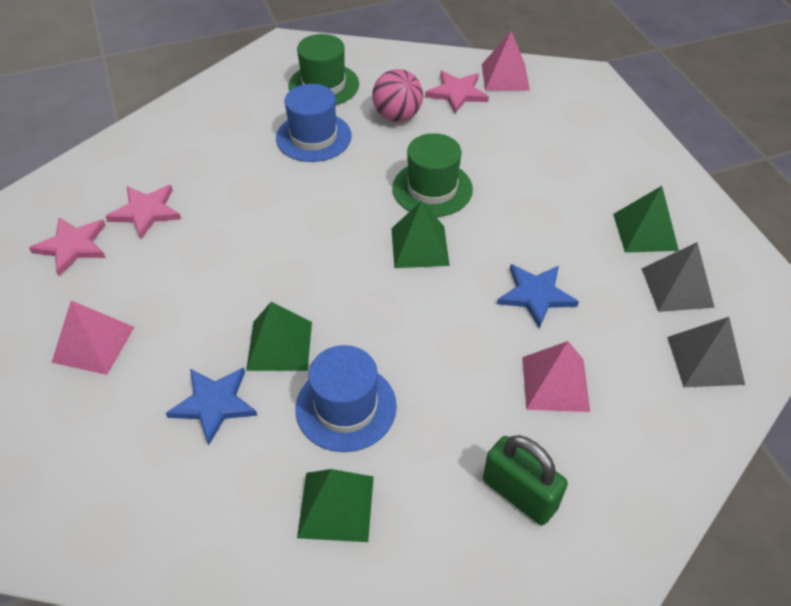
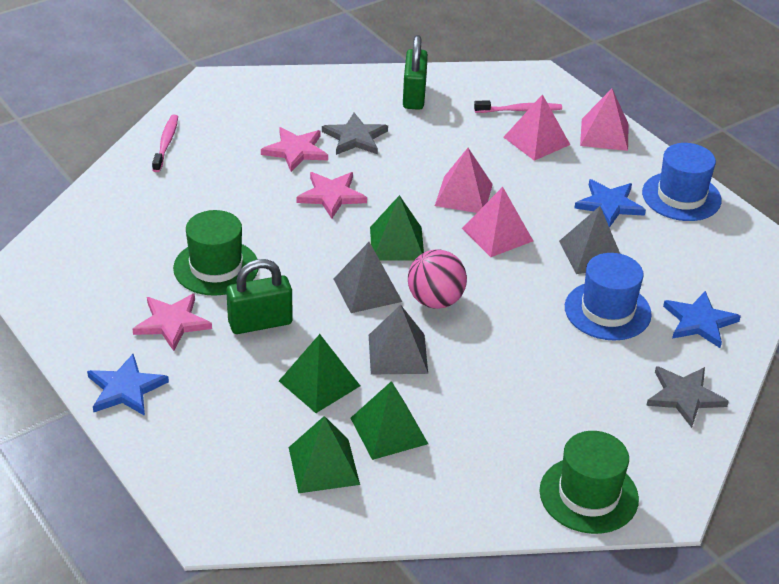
blue star: 2 -> 3
green padlock: 1 -> 2
grey pyramid: 2 -> 3
grey star: 0 -> 2
pink pyramid: 3 -> 4
pink toothbrush: 0 -> 2

